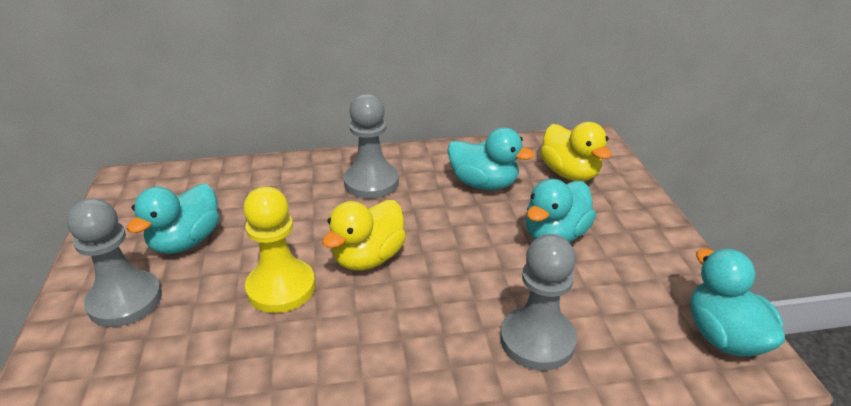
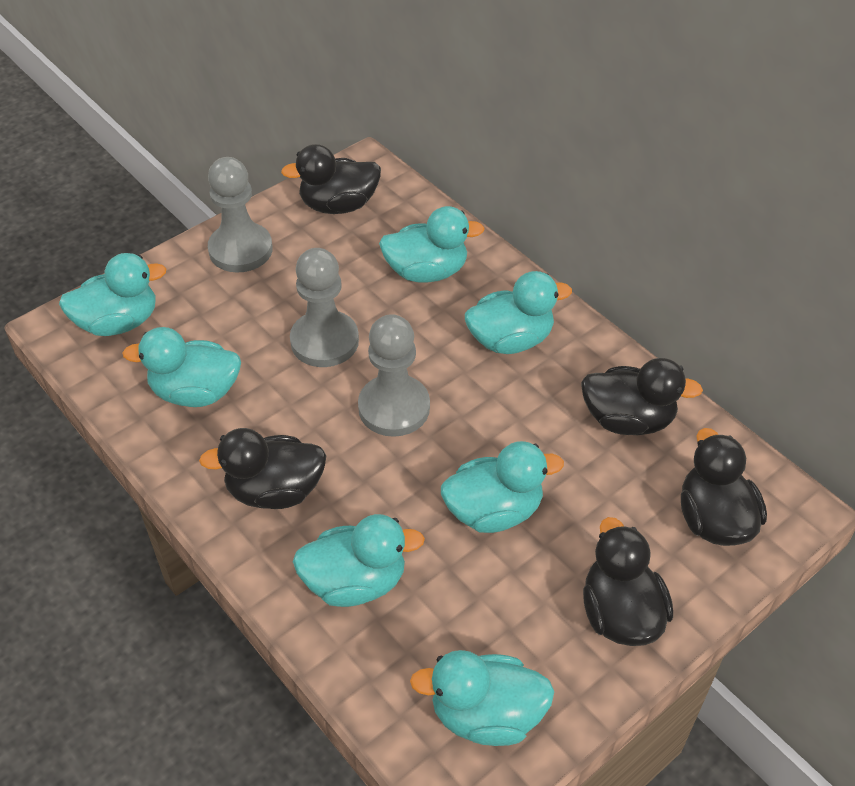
black duck: 0 -> 5
turquoise duck: 4 -> 7
yellow duck: 2 -> 0
yellow pawn: 1 -> 0

